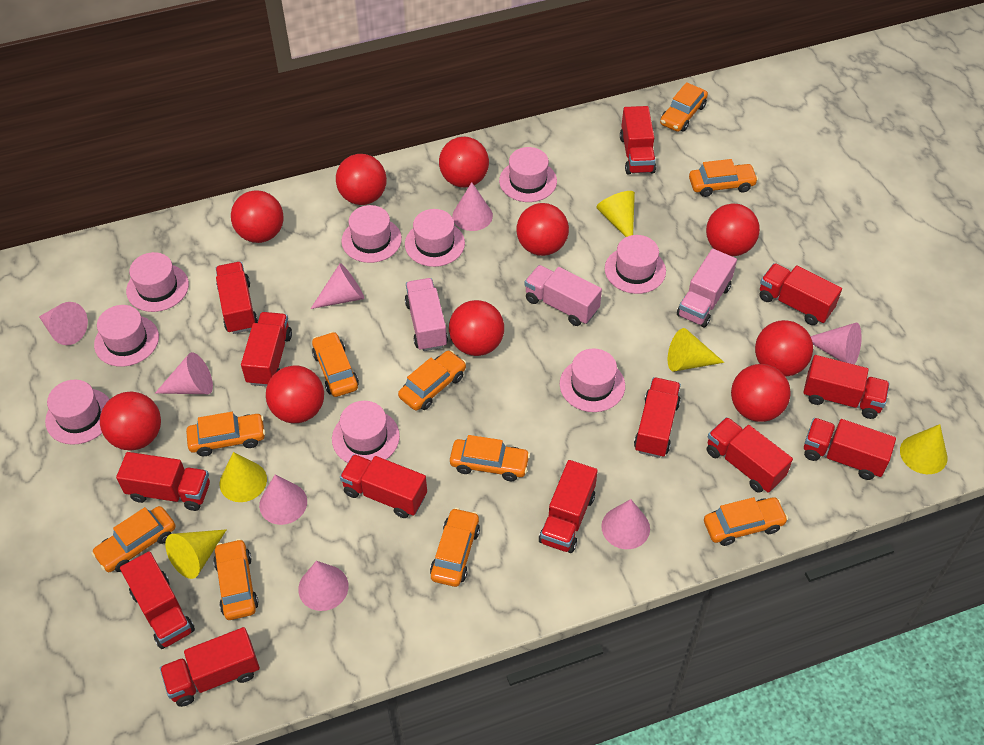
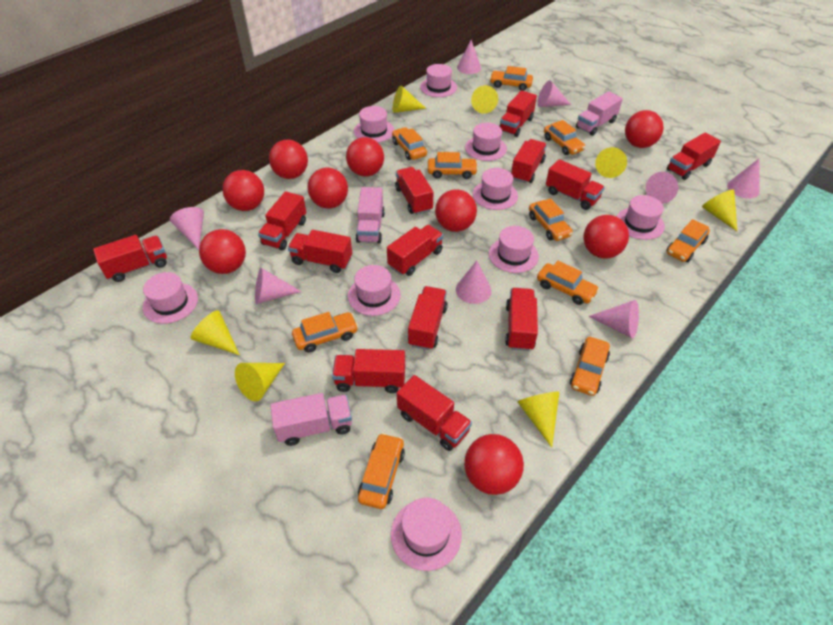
red ball: 10 -> 9
yellow cone: 5 -> 7

